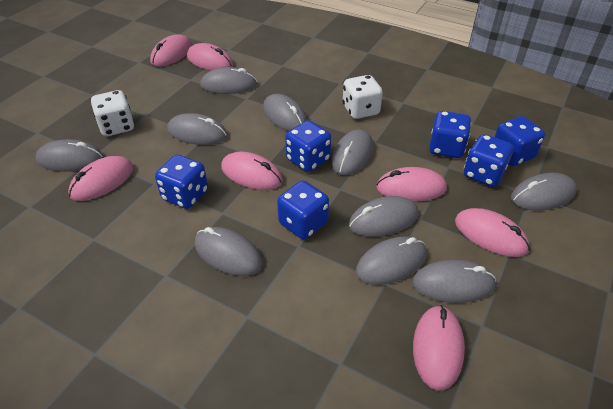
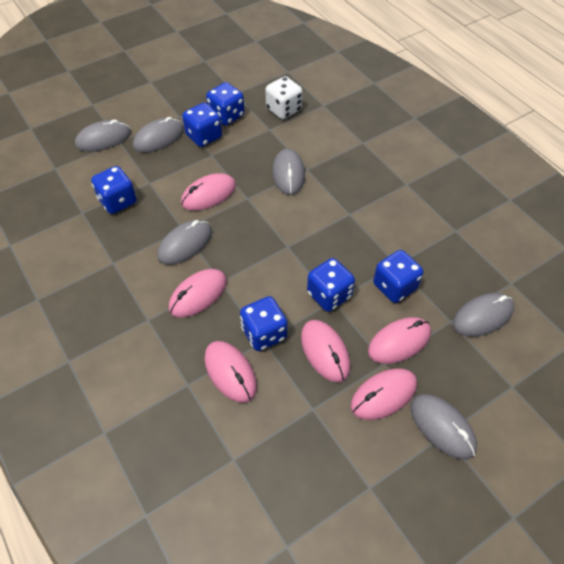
grey mouse: 10 -> 6
pink mouse: 7 -> 6
white dice: 2 -> 1

